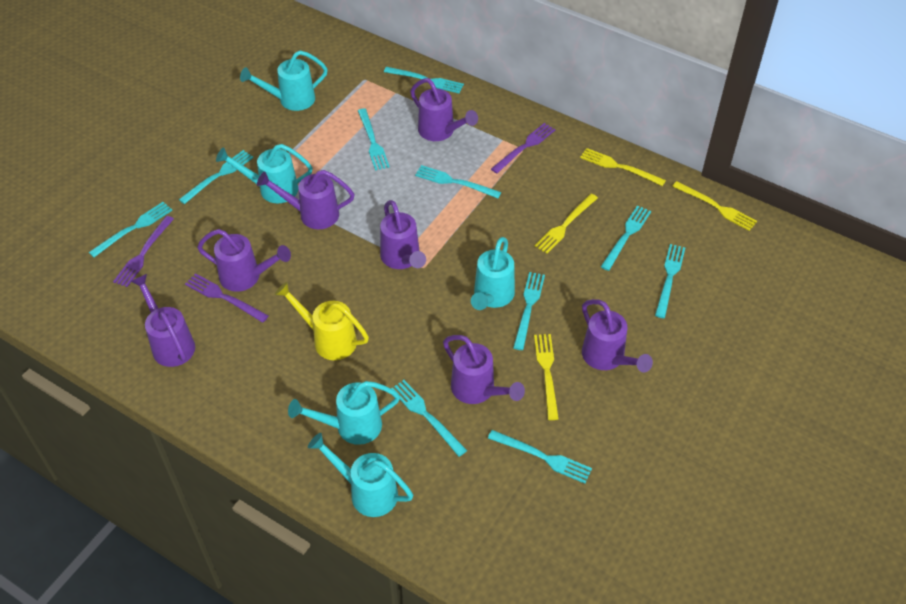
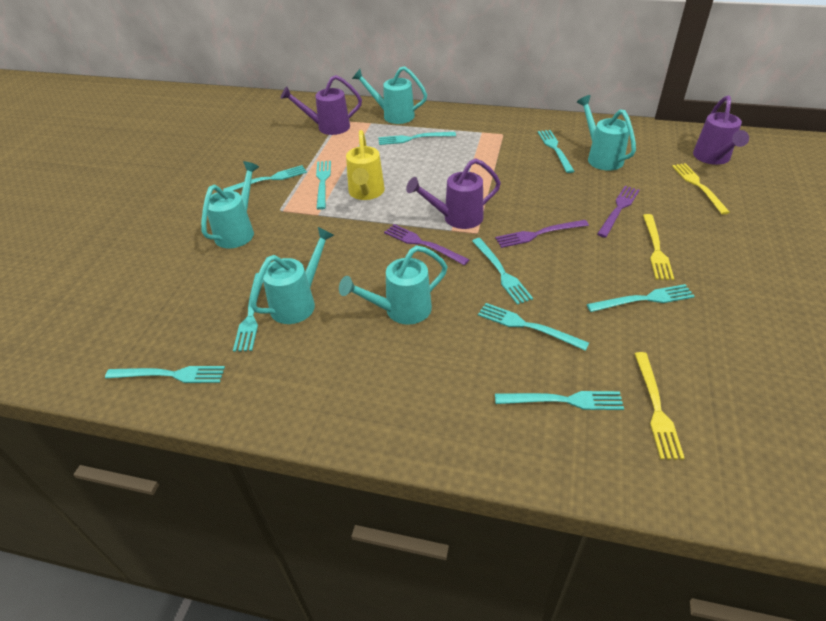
purple watering can: 7 -> 3
yellow fork: 4 -> 3

